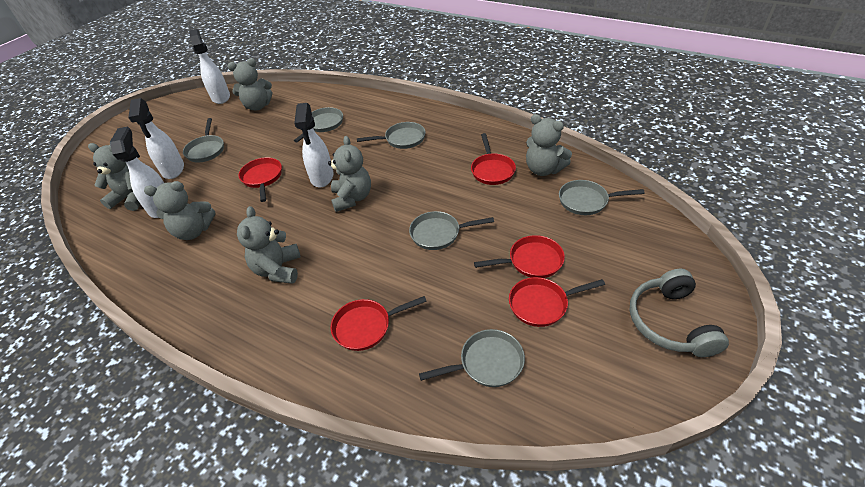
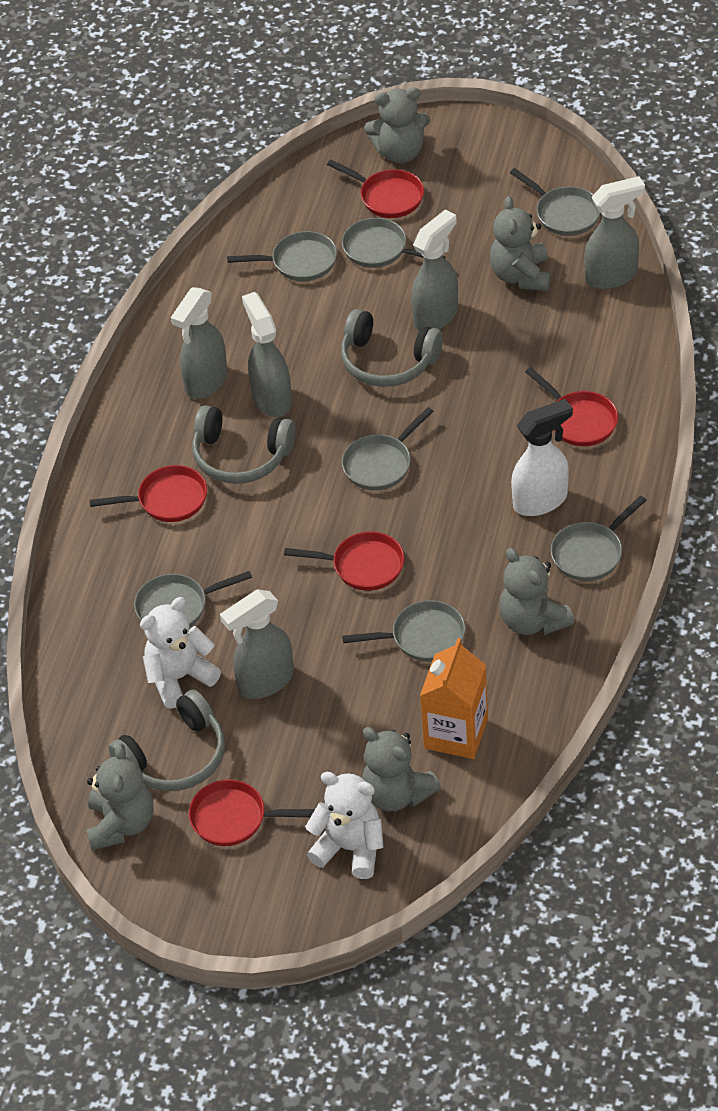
grey headphones: 1 -> 3
grey pan: 6 -> 7
grey spray bottle: 0 -> 5
grey teddy bear: 6 -> 5
orange carton: 0 -> 1
white spray bottle: 4 -> 1
white teddy bear: 0 -> 2

